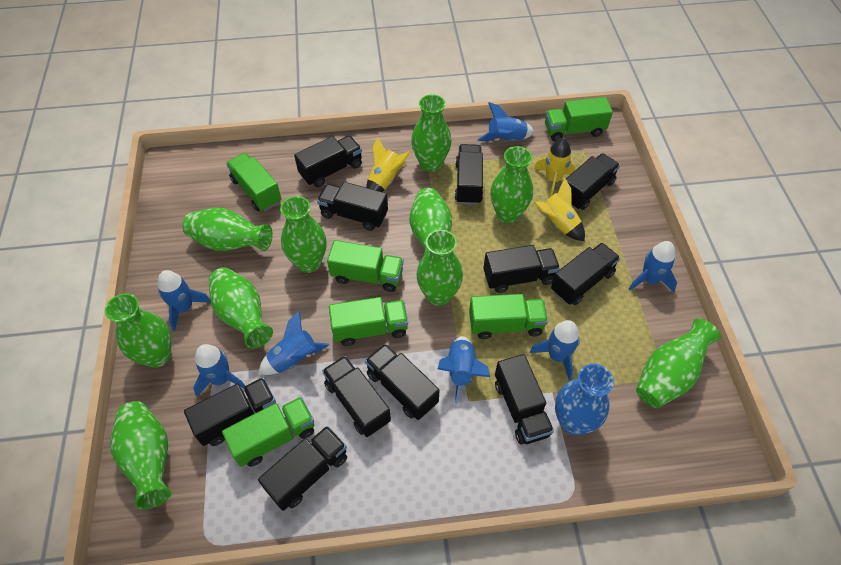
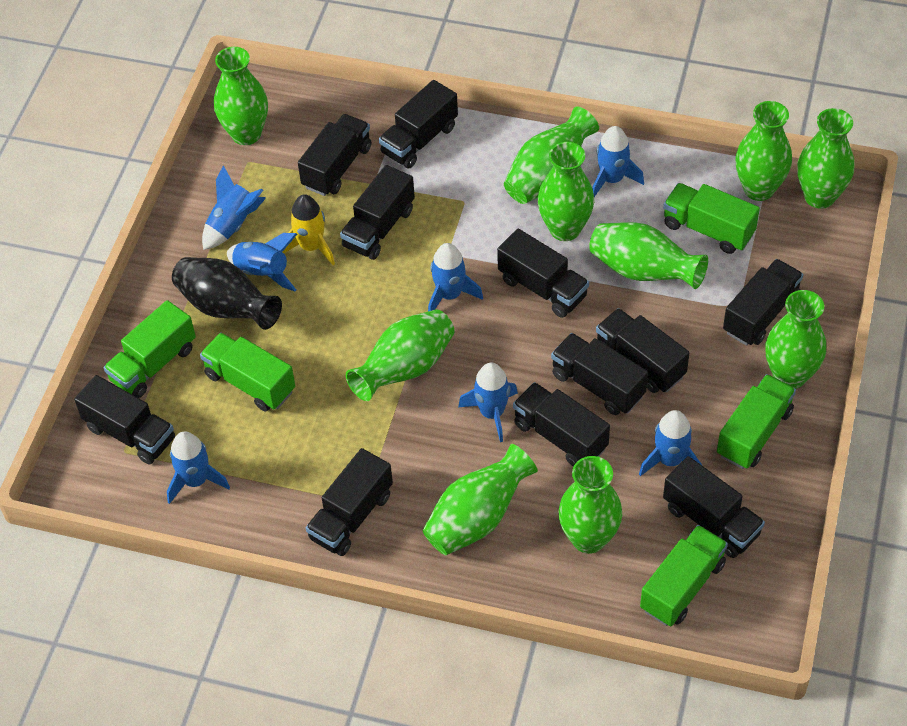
black vase: 0 -> 1
blue vase: 1 -> 0
green truck: 6 -> 5
yellow rocket: 3 -> 1

